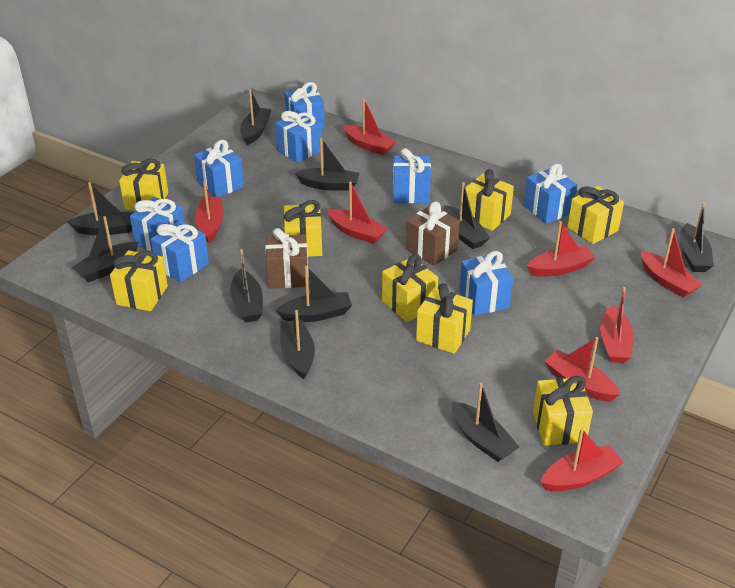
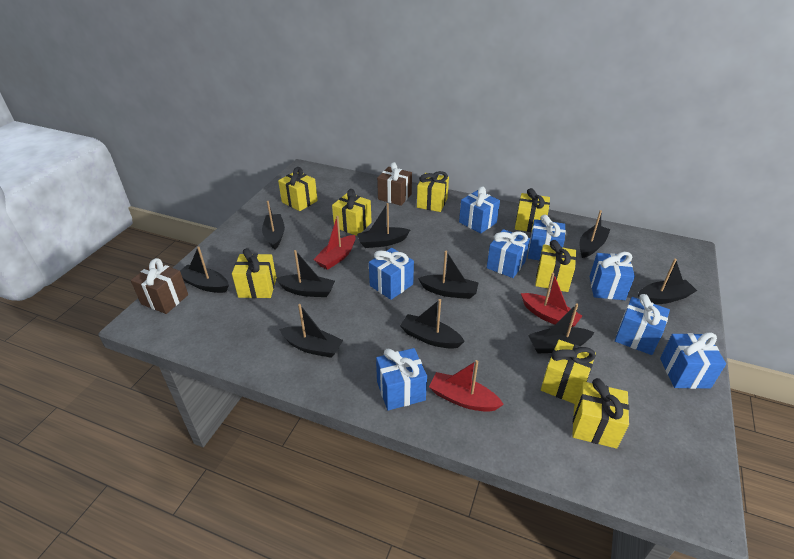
red boat: 8 -> 3

